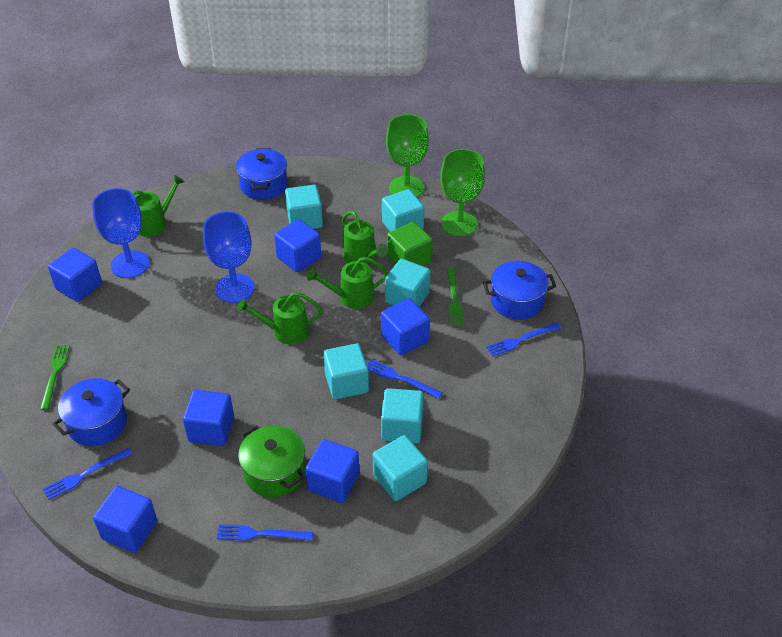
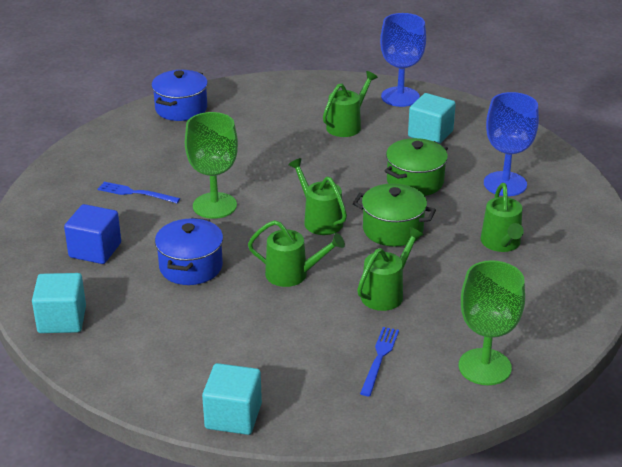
blue cube: 6 -> 1
blue fork: 4 -> 2
blue pot: 3 -> 2
green cube: 1 -> 0
green fork: 2 -> 0
green pot: 1 -> 2
green watering can: 4 -> 5
turquoise cube: 6 -> 3

